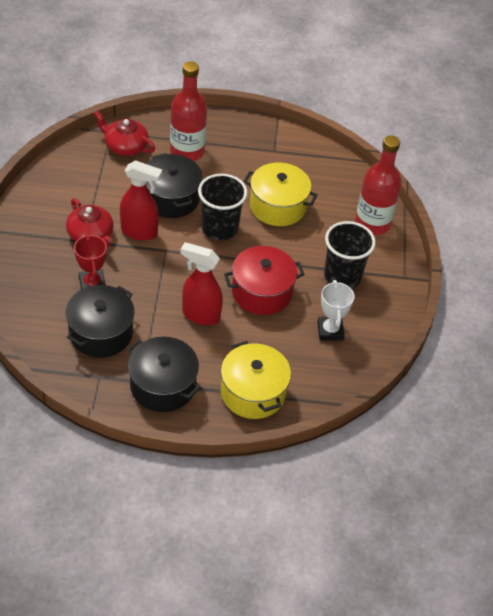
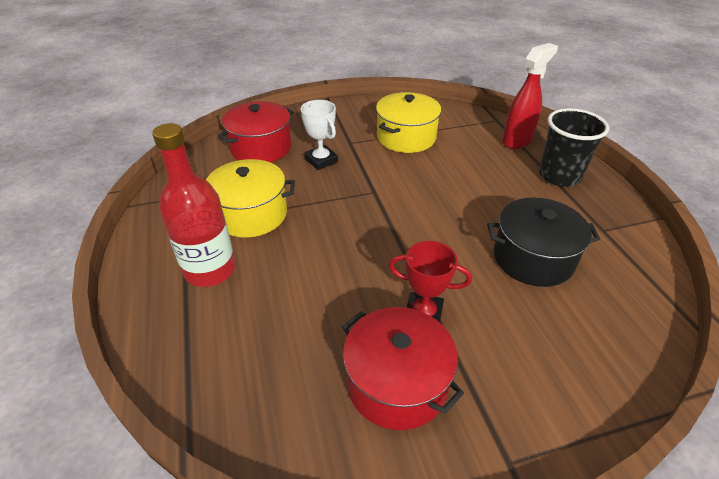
black cup: 2 -> 1
black pot: 3 -> 1
red bottle: 2 -> 1
red pot: 1 -> 2
red spray bottle: 2 -> 1
red teapot: 2 -> 0

